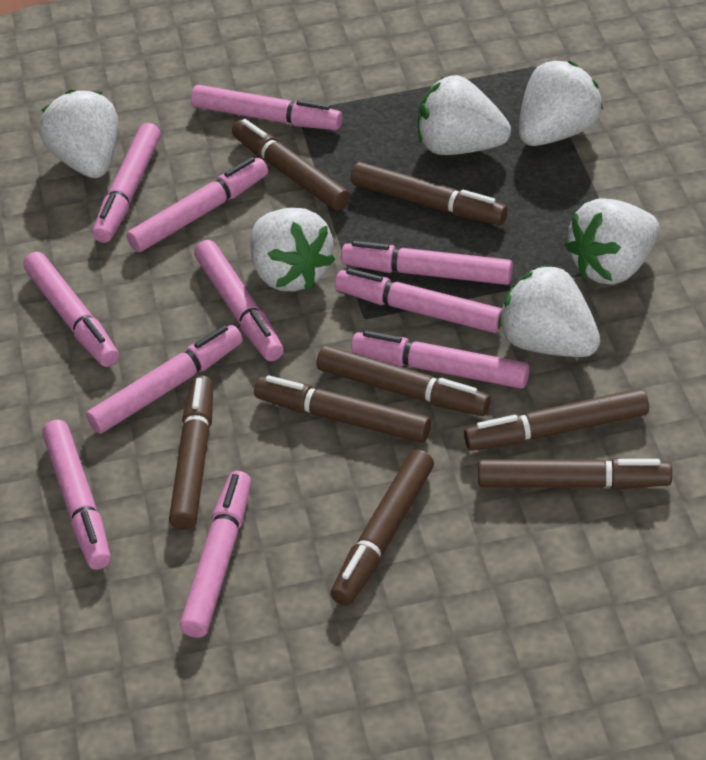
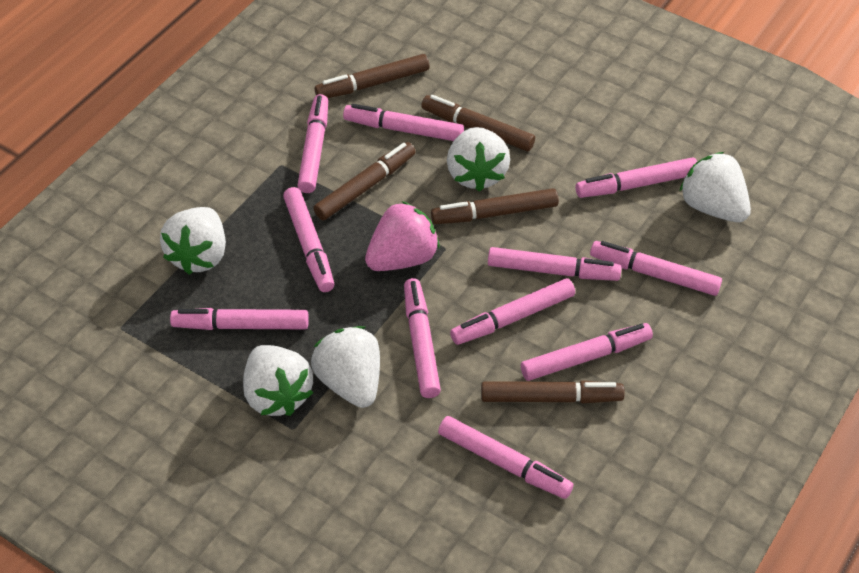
brown marker: 8 -> 5
pink strawberry: 0 -> 1
white strawberry: 6 -> 5

